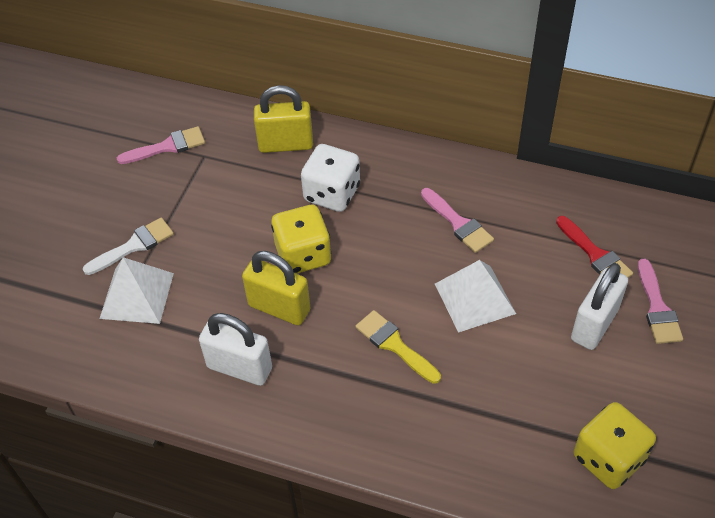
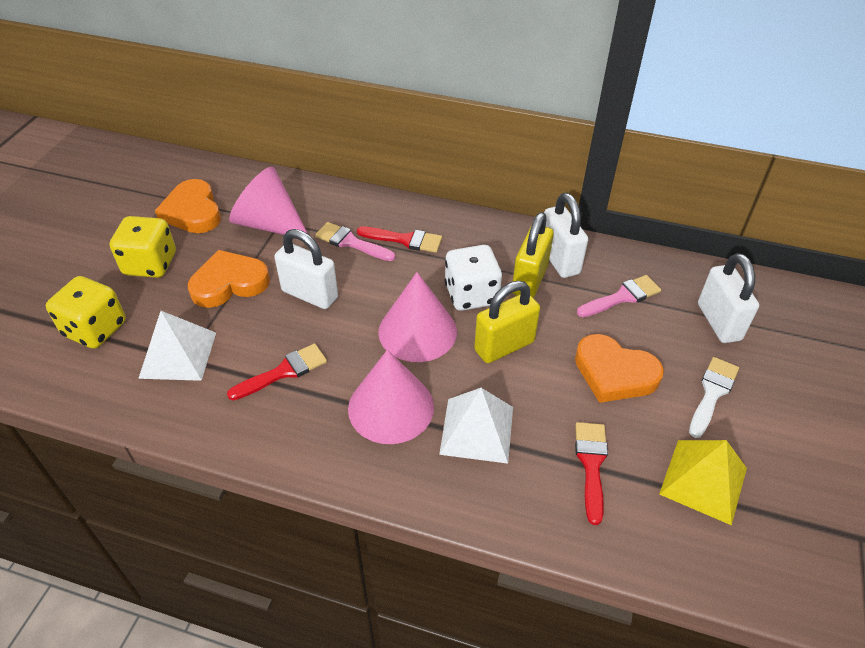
orange heart: 0 -> 3
pink brush: 3 -> 2
pink cone: 0 -> 3
red brush: 1 -> 3
white padlock: 2 -> 3
yellow brush: 1 -> 0
yellow pyramid: 0 -> 1

